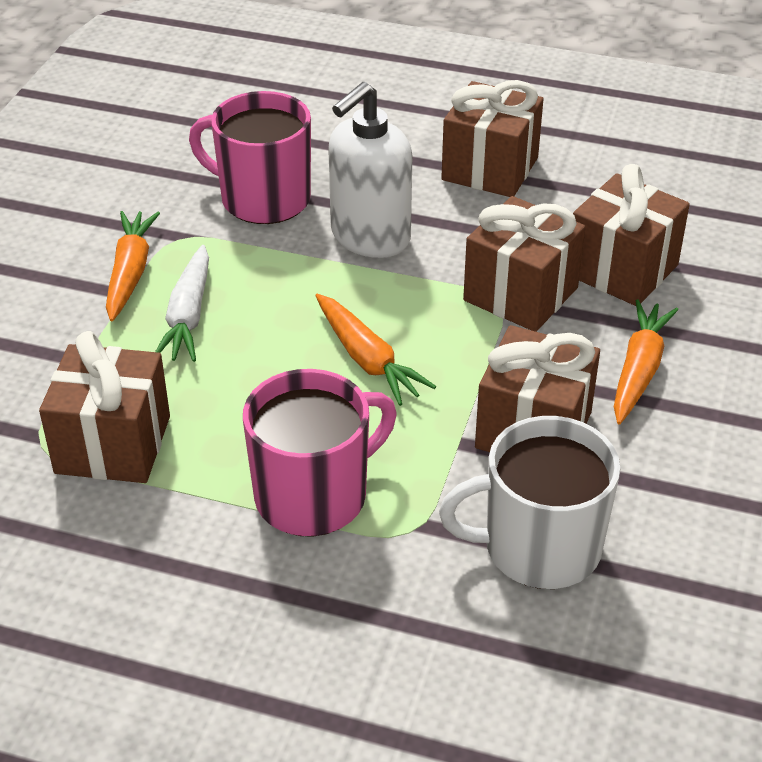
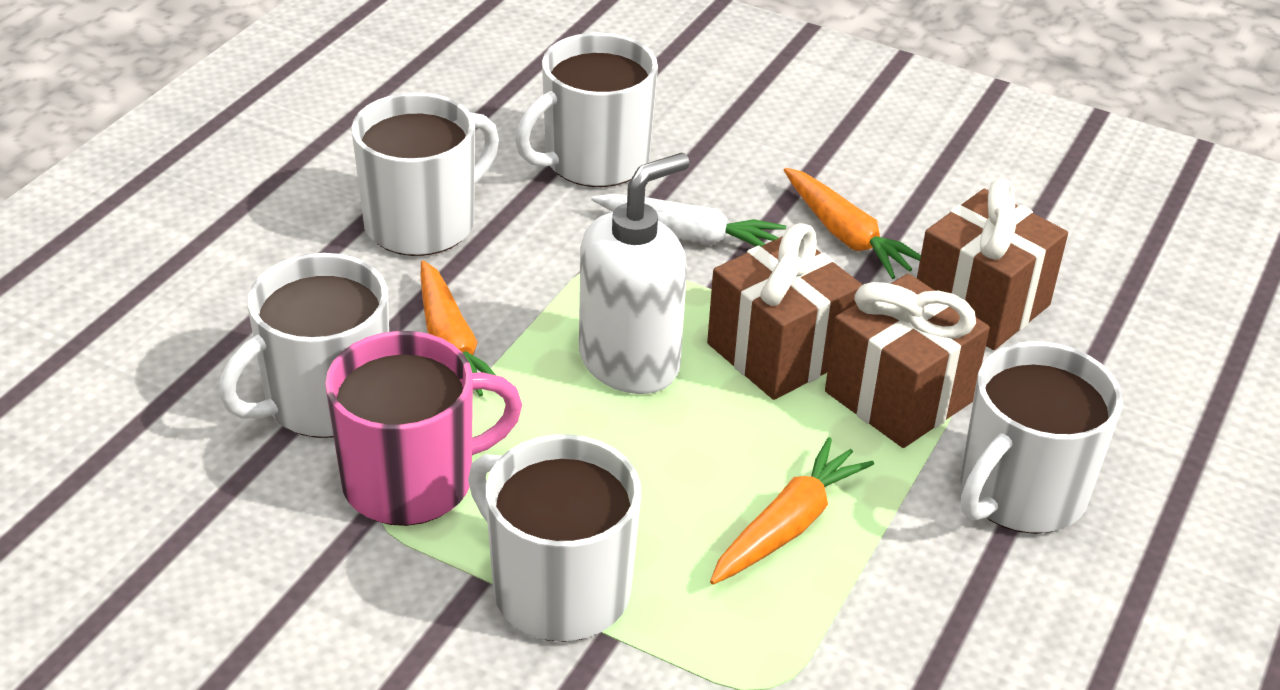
brown gift: 5 -> 3
pink mug: 2 -> 1
white mug: 1 -> 5

